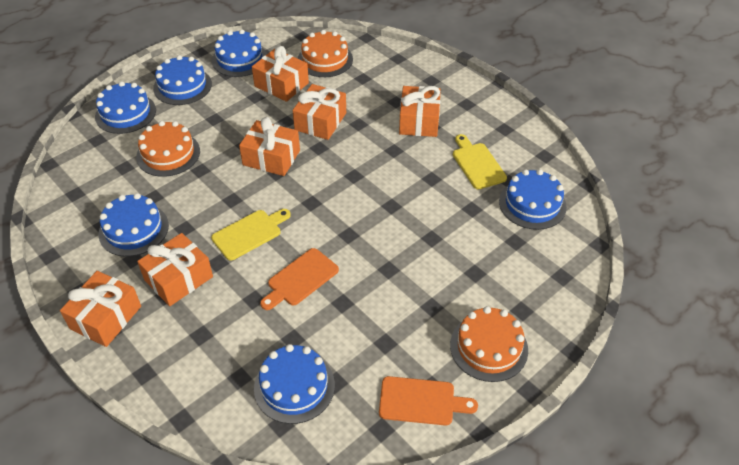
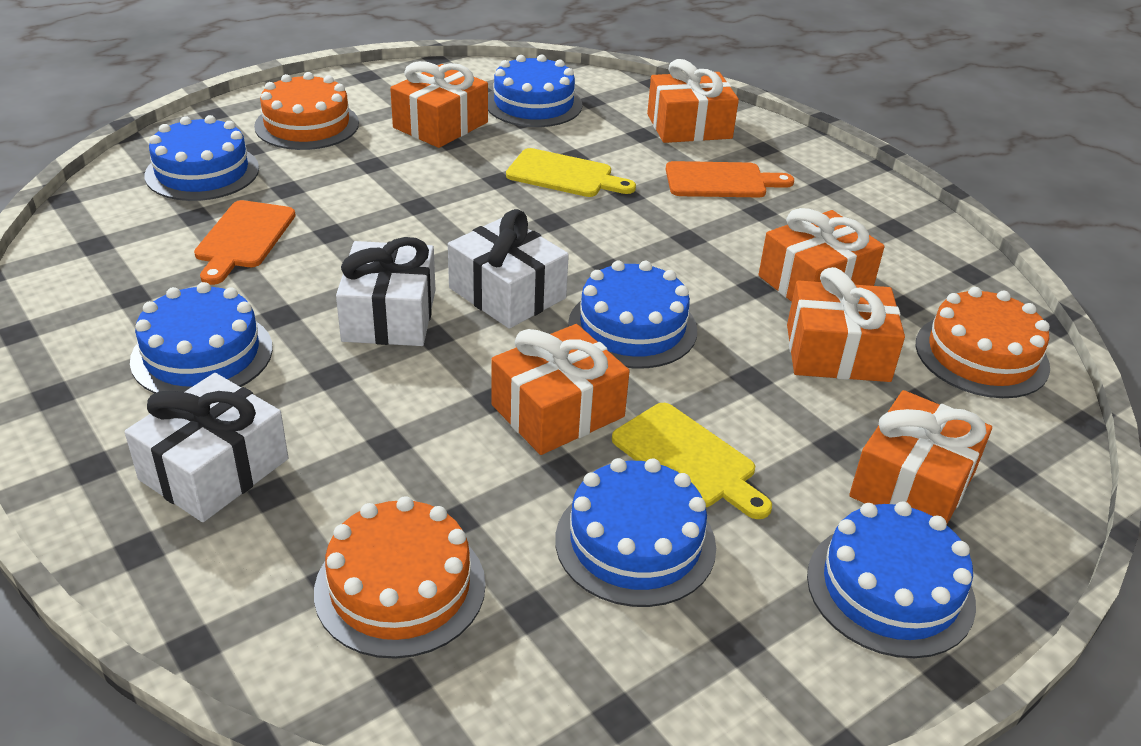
white gift: 0 -> 3

